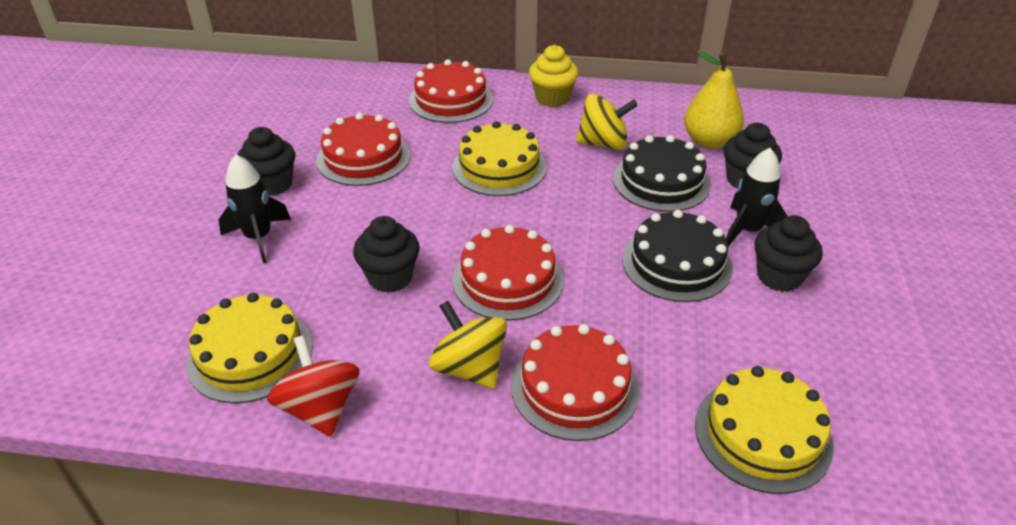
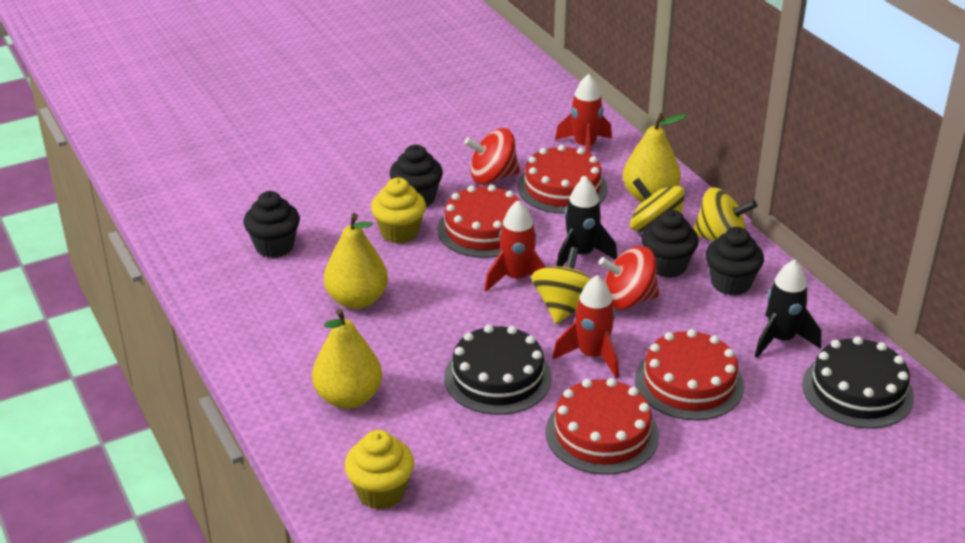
red rocket: 0 -> 3
red spinning top: 1 -> 2
yellow cake: 3 -> 0
yellow cupcake: 1 -> 2
yellow pear: 1 -> 3
yellow spinning top: 2 -> 3

